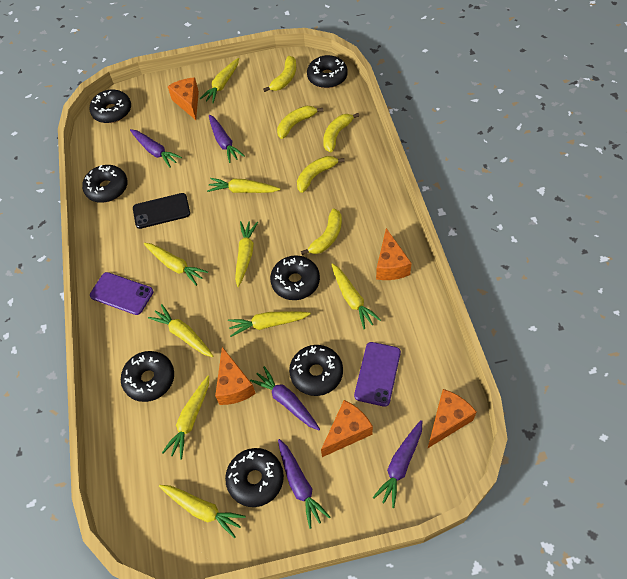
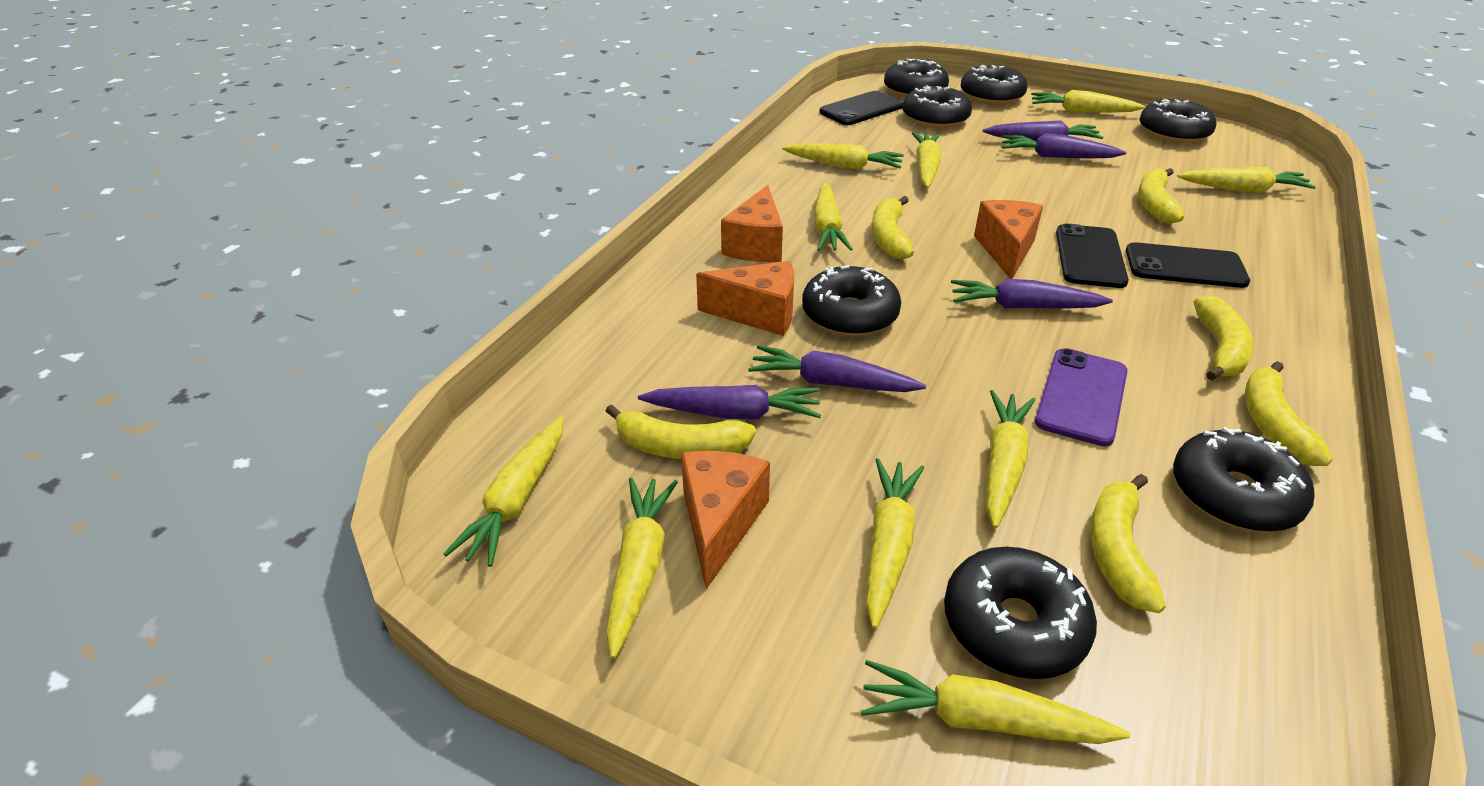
black phone: 1 -> 3
orange cheese: 5 -> 4
purple phone: 2 -> 1
yellow banana: 5 -> 6
yellow carrot: 9 -> 10

